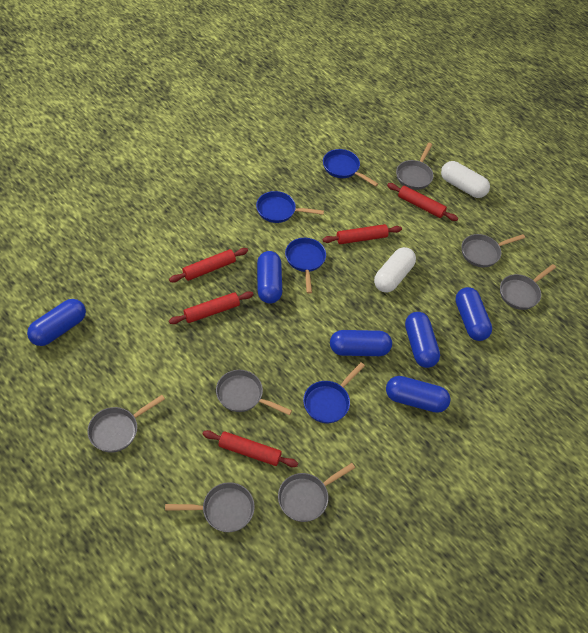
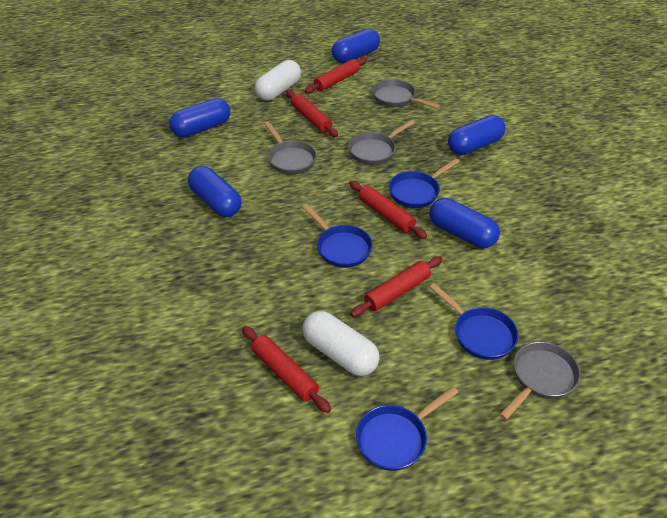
blue capsule: 6 -> 5
grey pan: 7 -> 4

